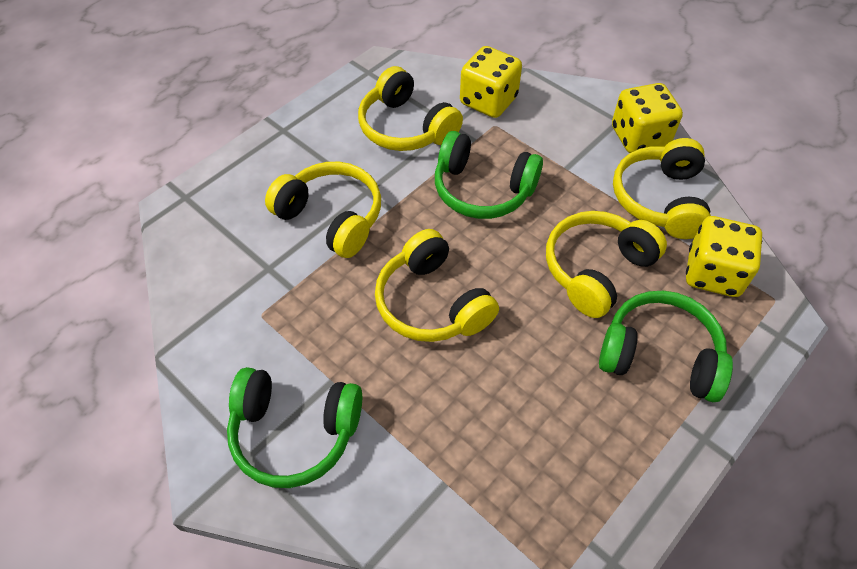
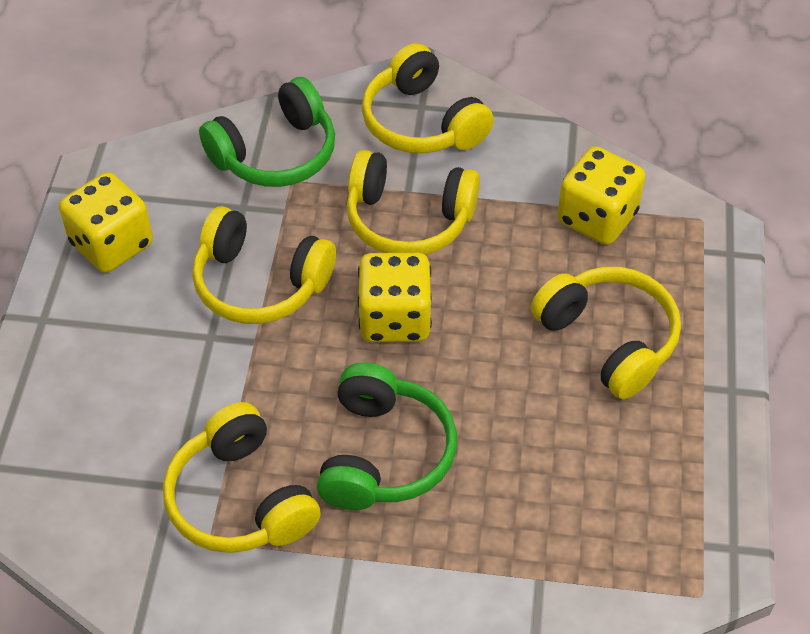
green headphones: 3 -> 2

